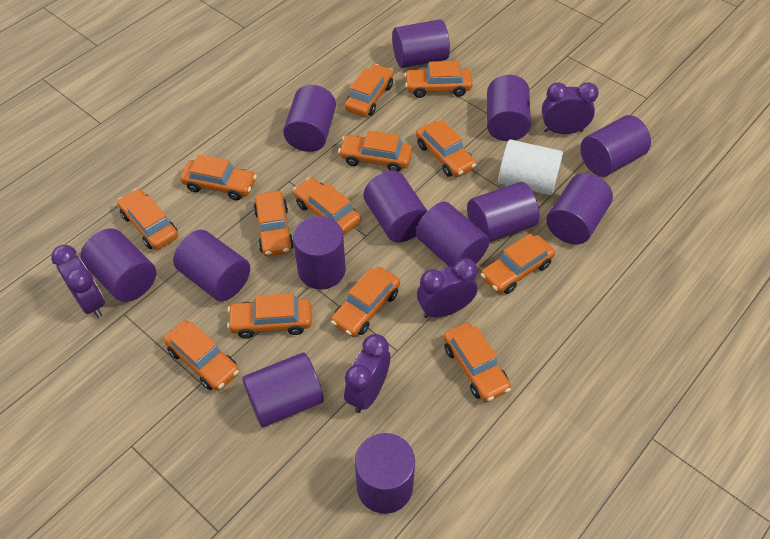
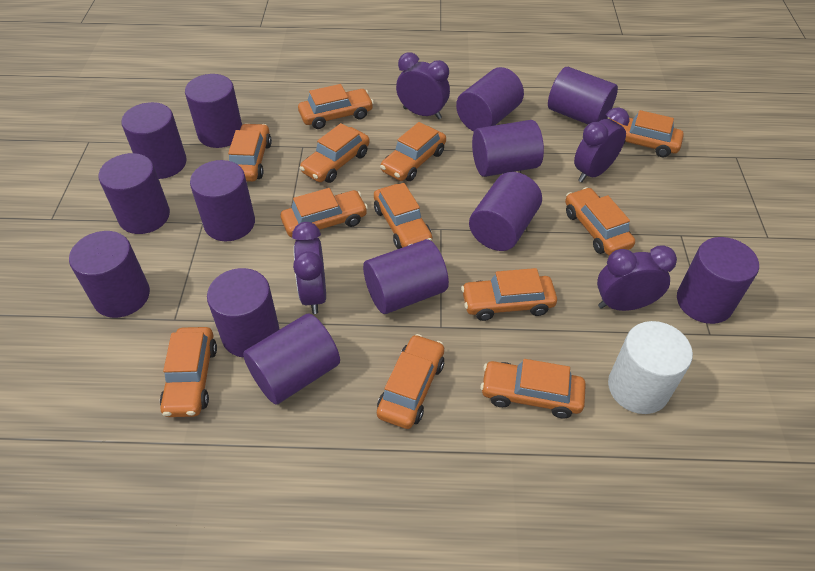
orange car: 13 -> 12

